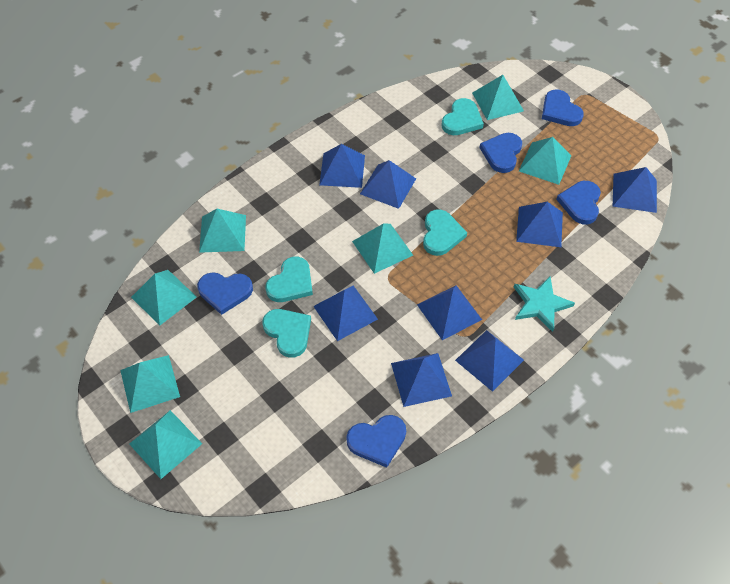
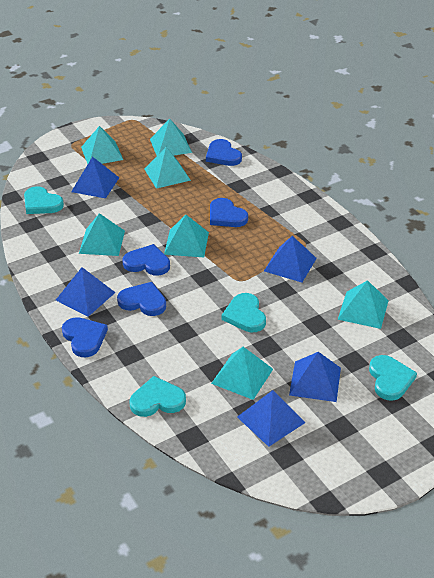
blue pyramid: 8 -> 5
turquoise star: 1 -> 0

